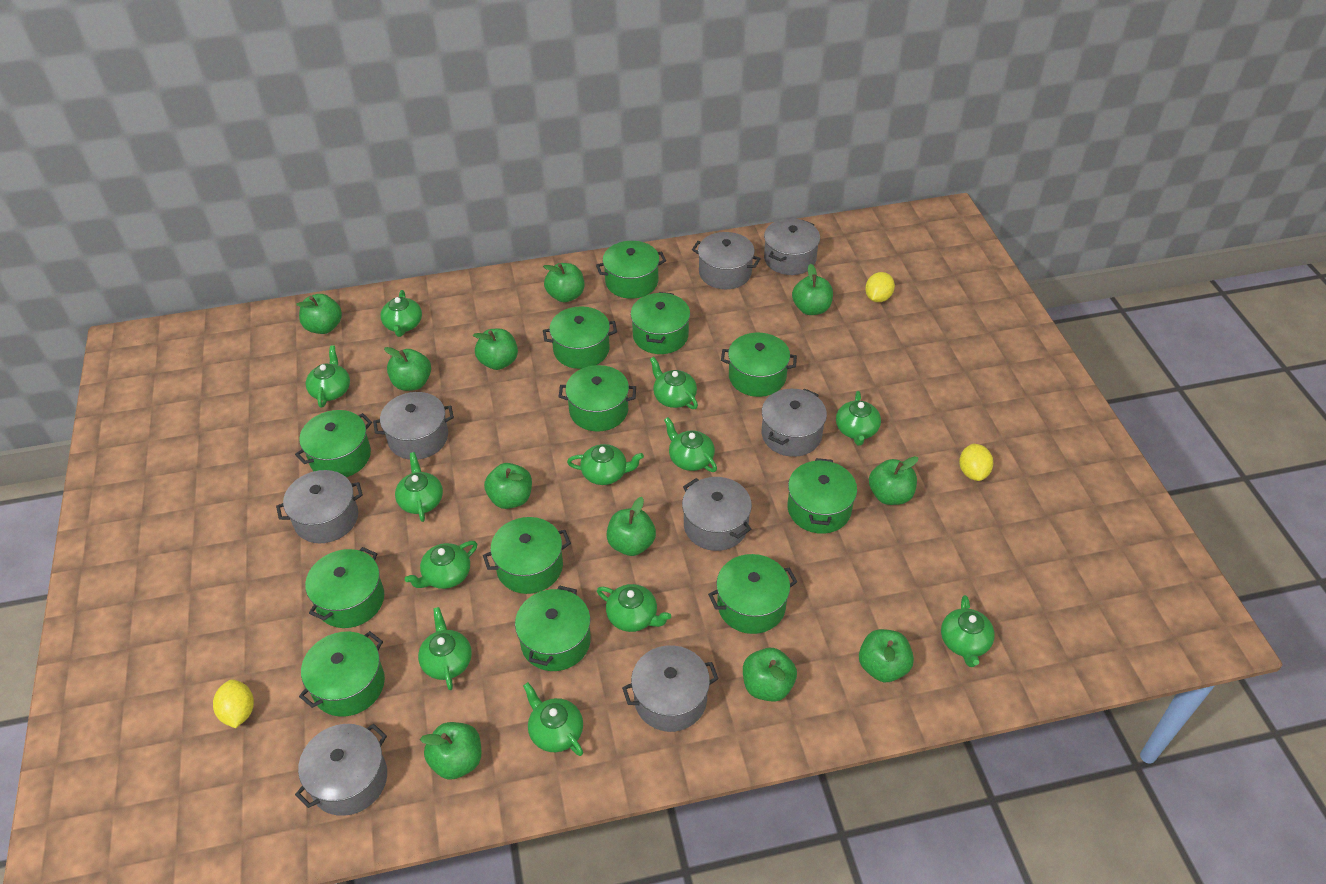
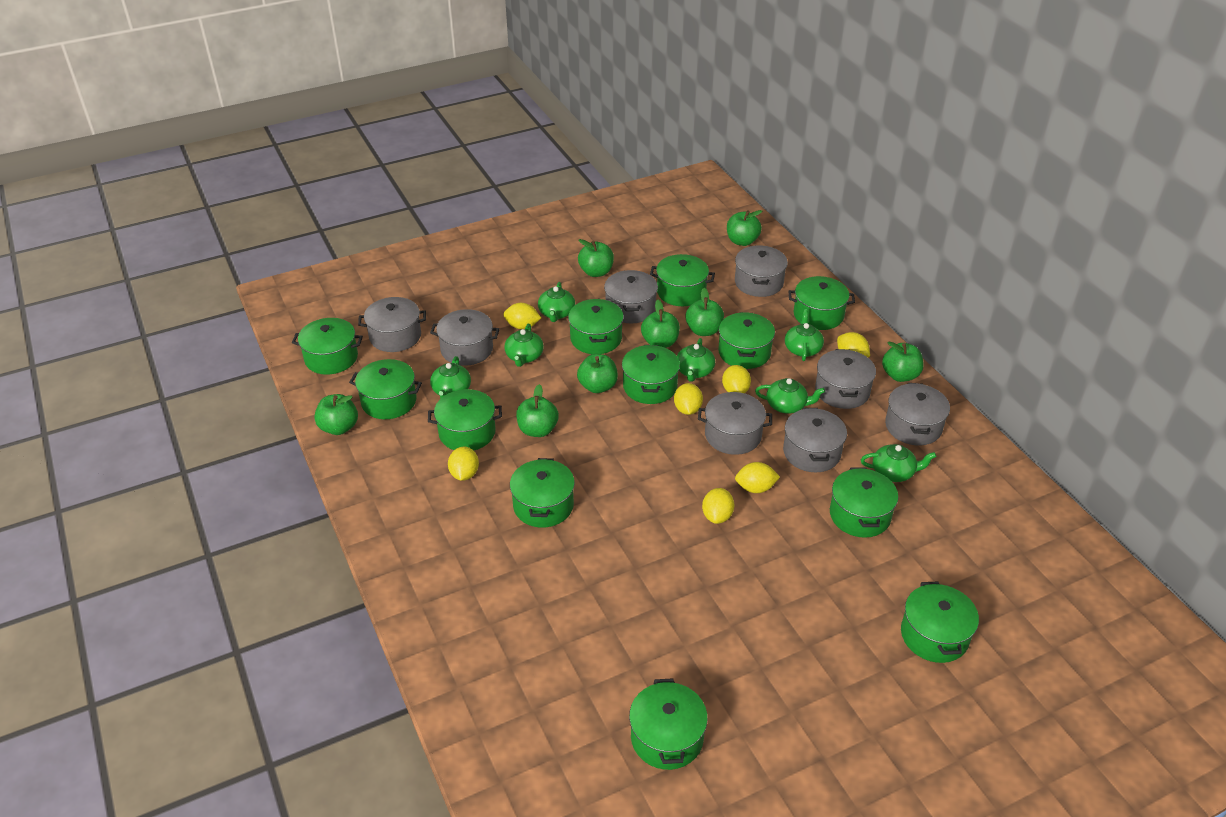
green apple: 11 -> 8
green teapot: 12 -> 7
yellow lemon: 3 -> 7

